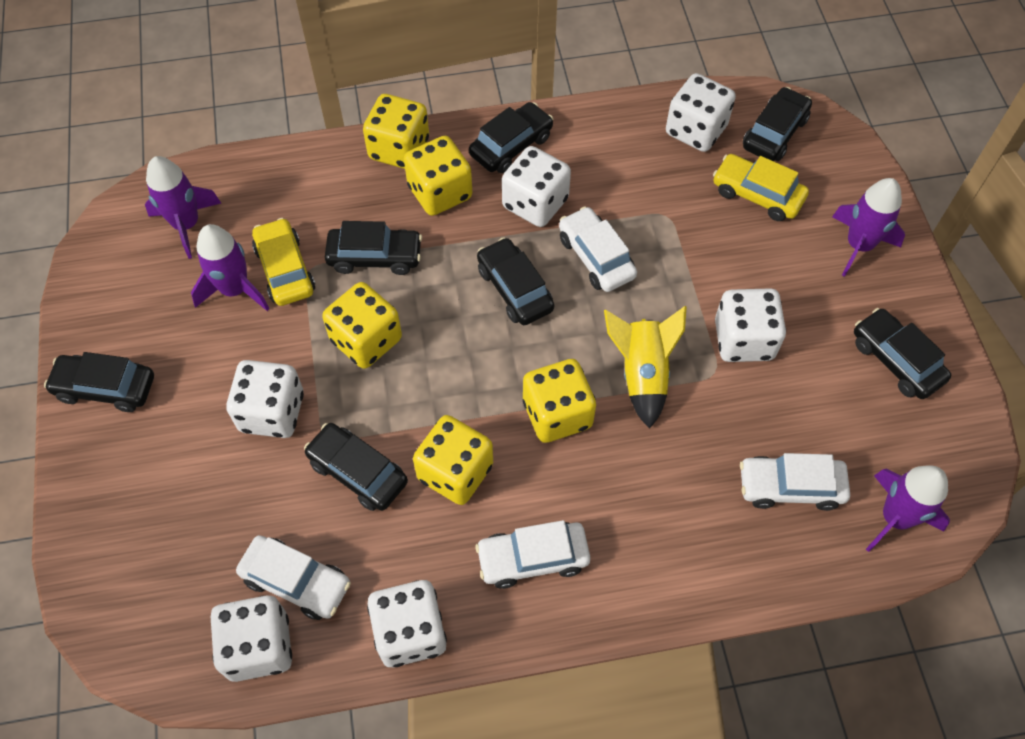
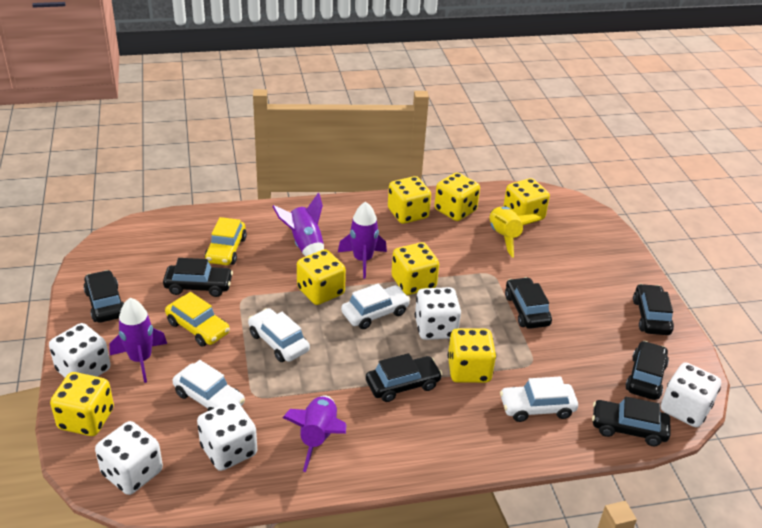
white dice: 6 -> 5
yellow dice: 5 -> 7

